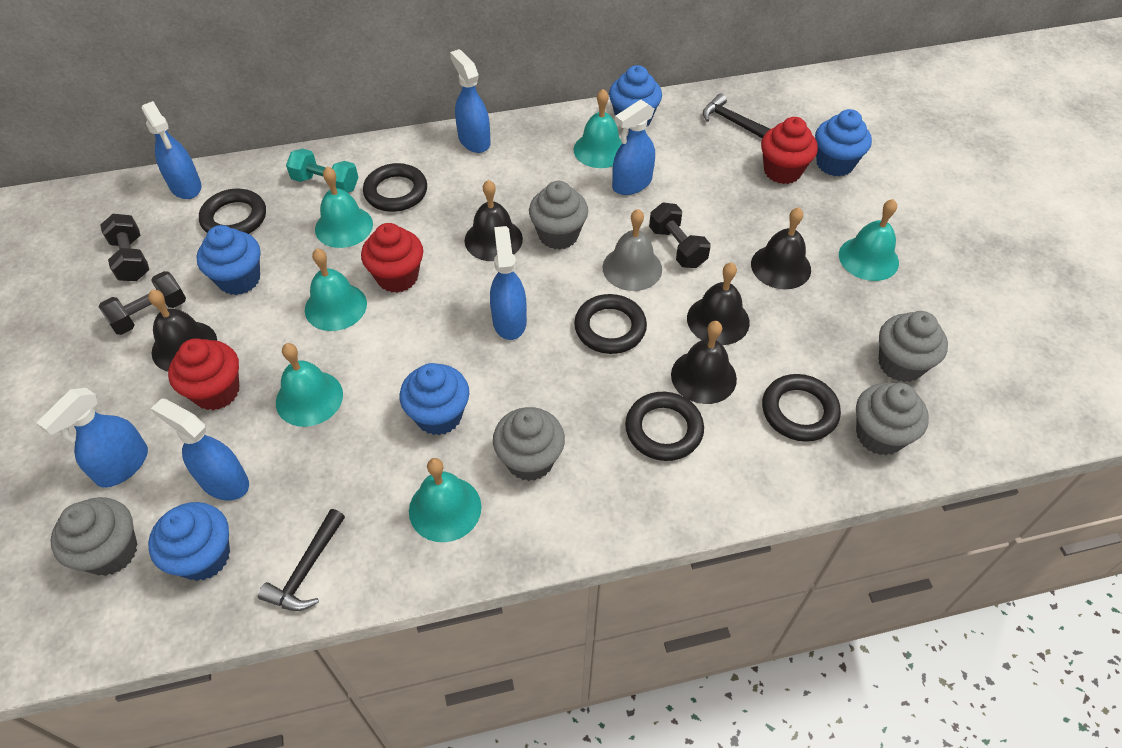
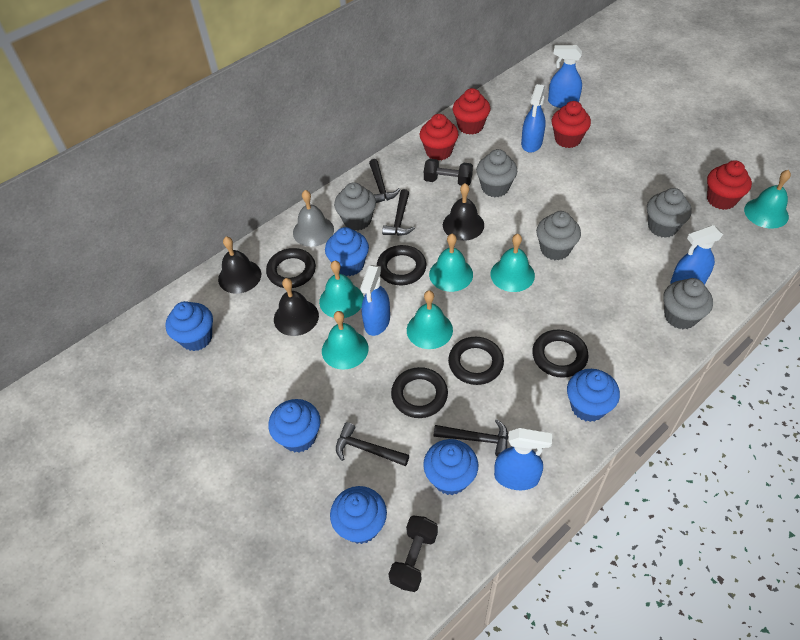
black bell: 5 -> 3
black dumbbell: 3 -> 2
black hammer: 2 -> 4
blue cupcake: 5 -> 6
blue spray bottle: 6 -> 5
red cupcake: 3 -> 4
turquoise dumbbell: 1 -> 0

